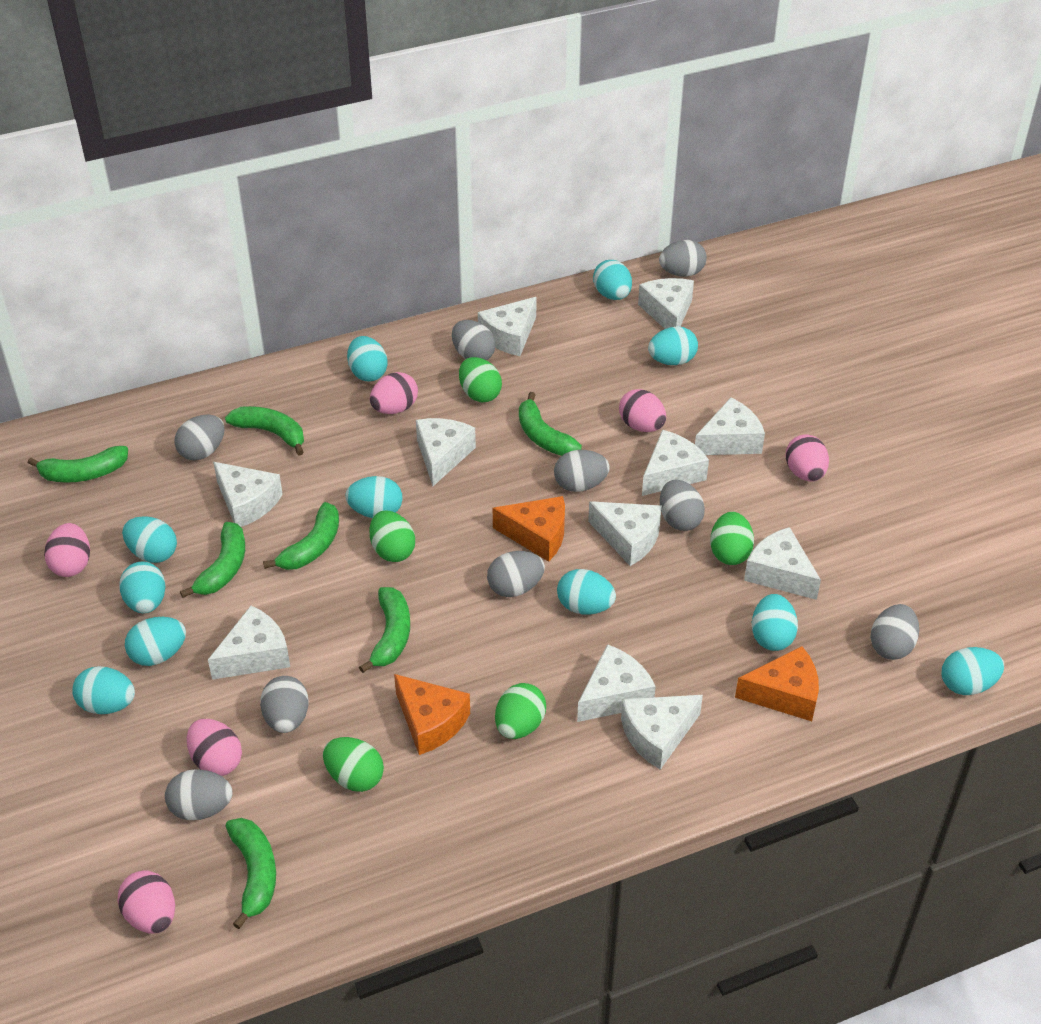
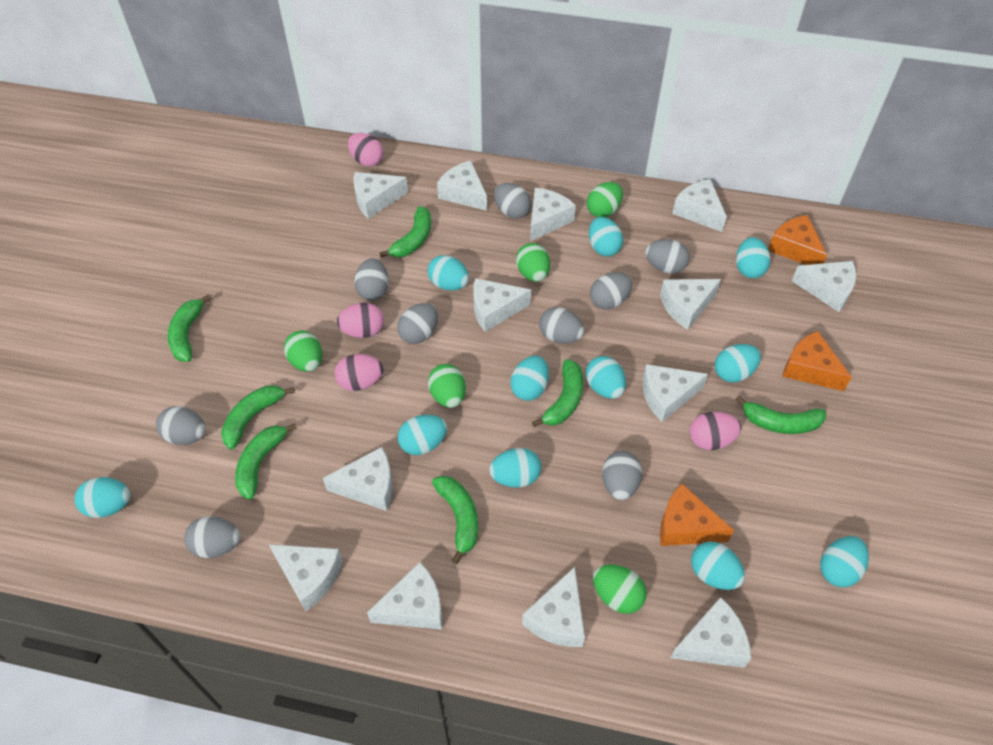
pink egg: 6 -> 4
white cheese: 11 -> 13

